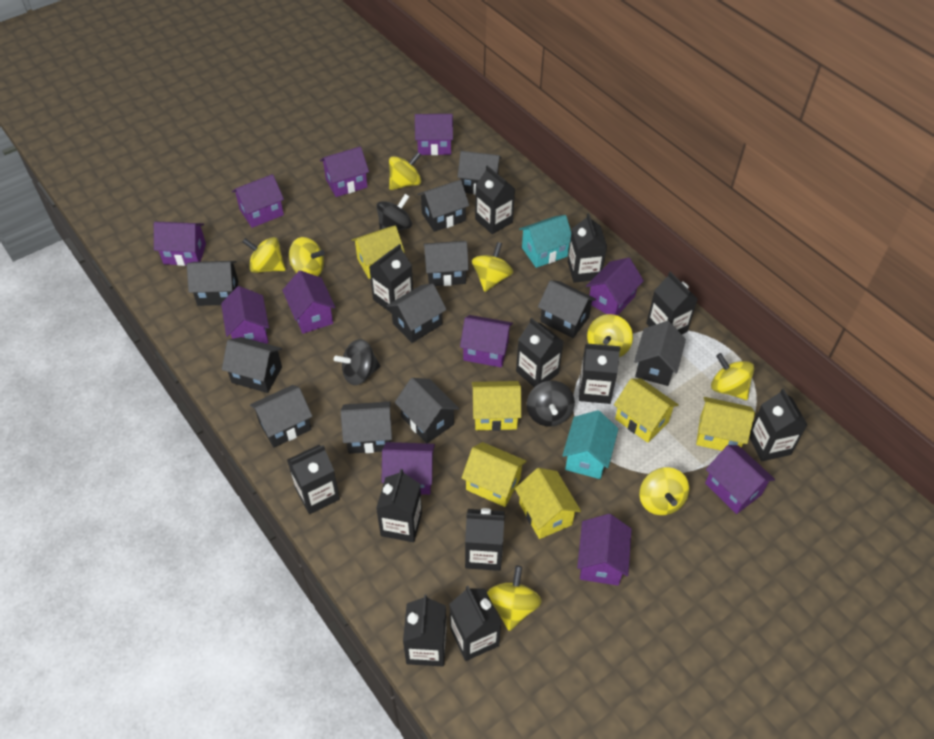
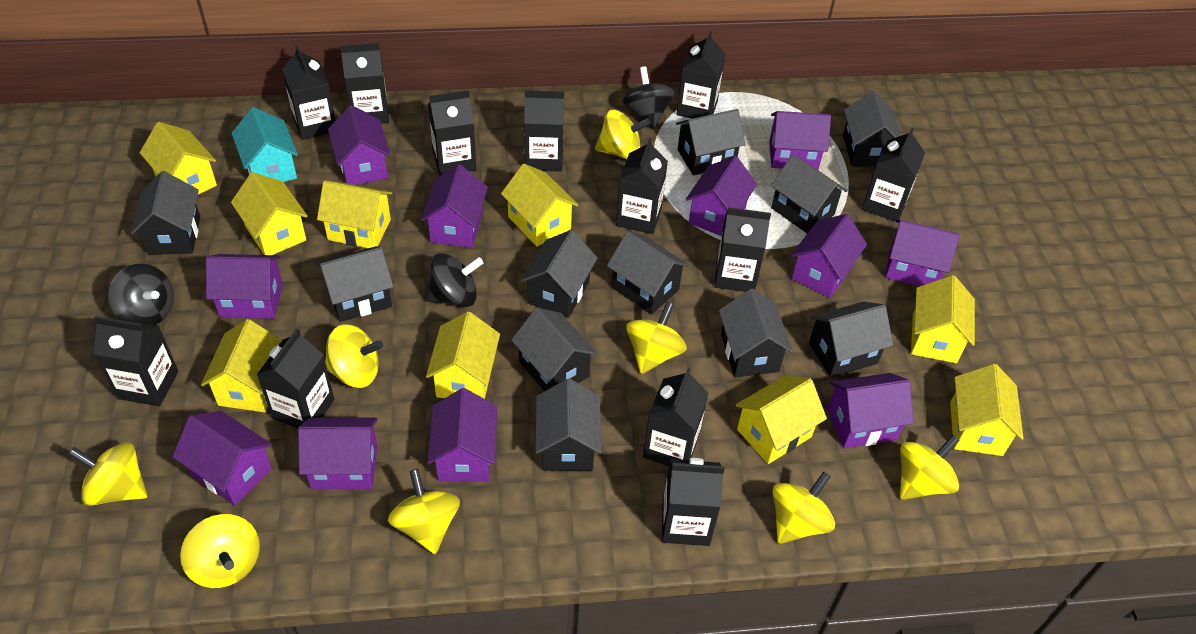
turquoise house: 2 -> 1
yellow house: 6 -> 9

